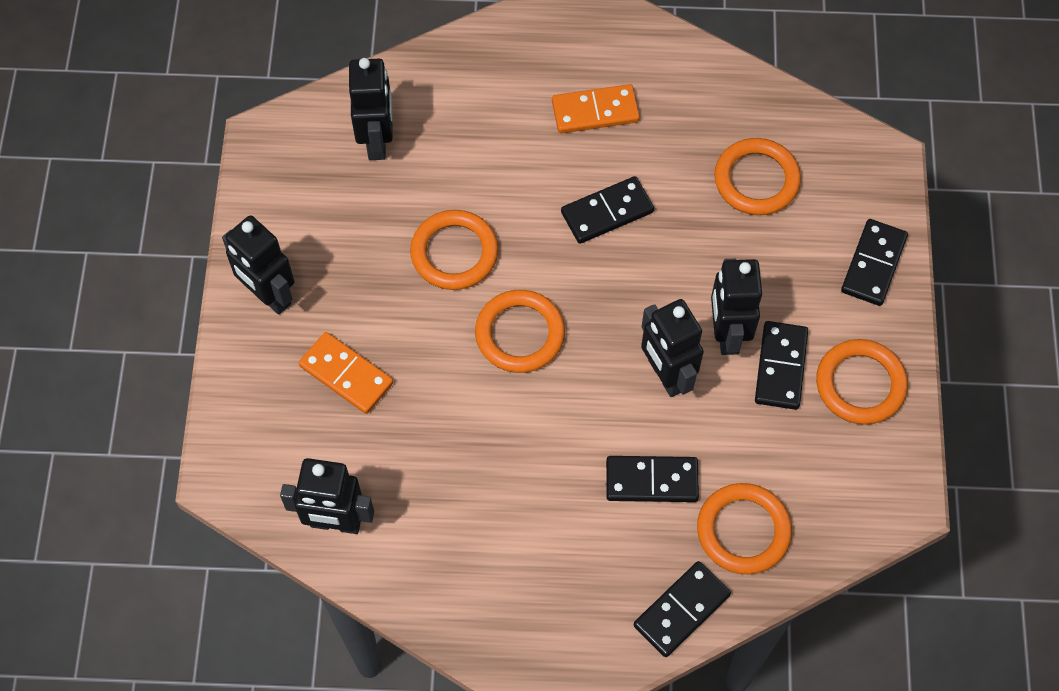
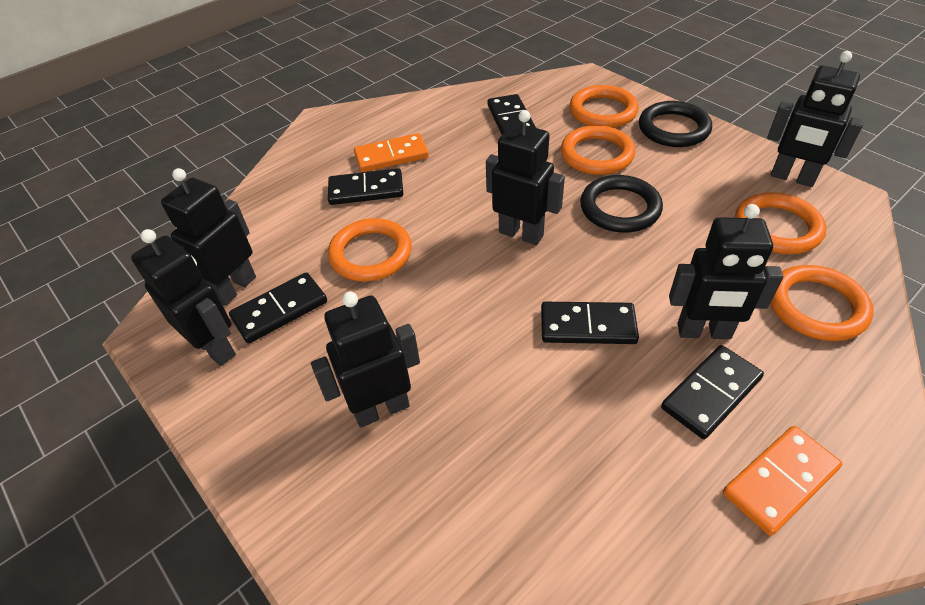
black ring: 0 -> 2
black robot: 5 -> 6

